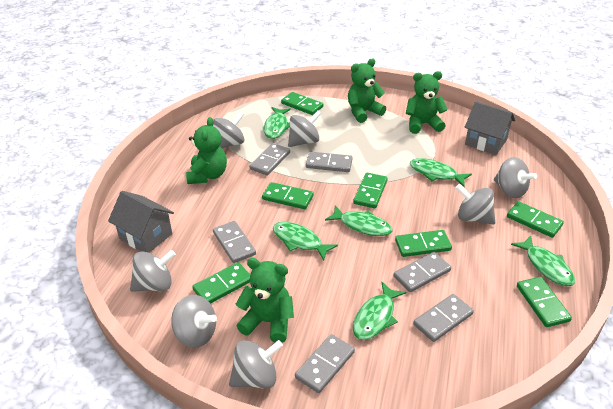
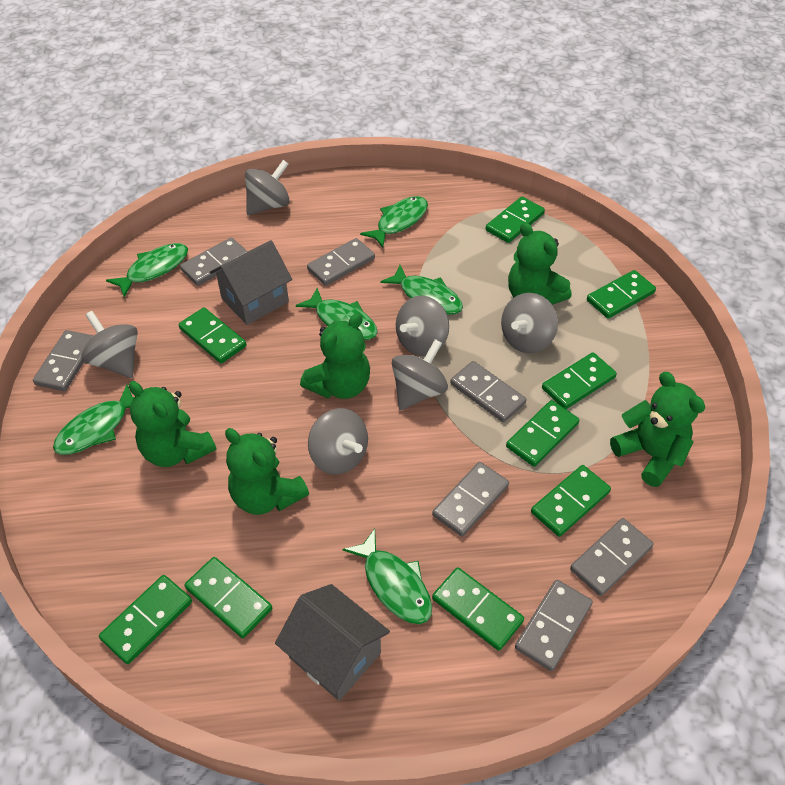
green domino: 7 -> 9
green teddy bear: 4 -> 5
grey domino: 6 -> 7
grey spinning top: 7 -> 6

